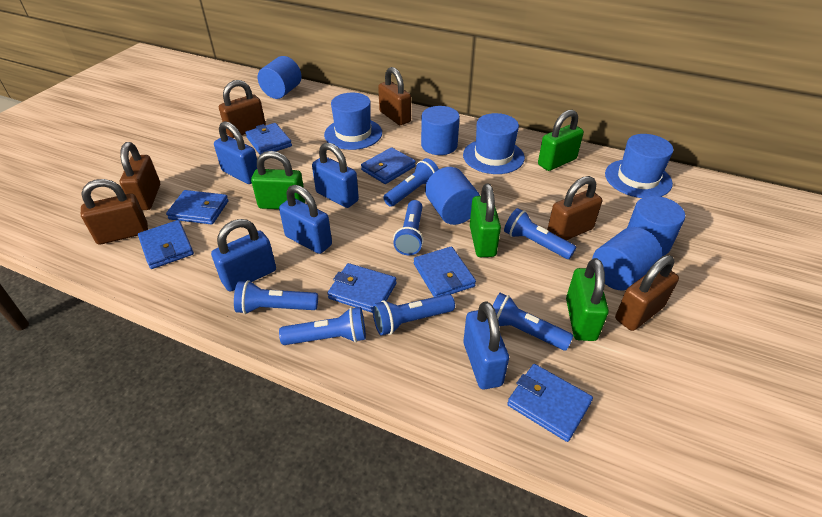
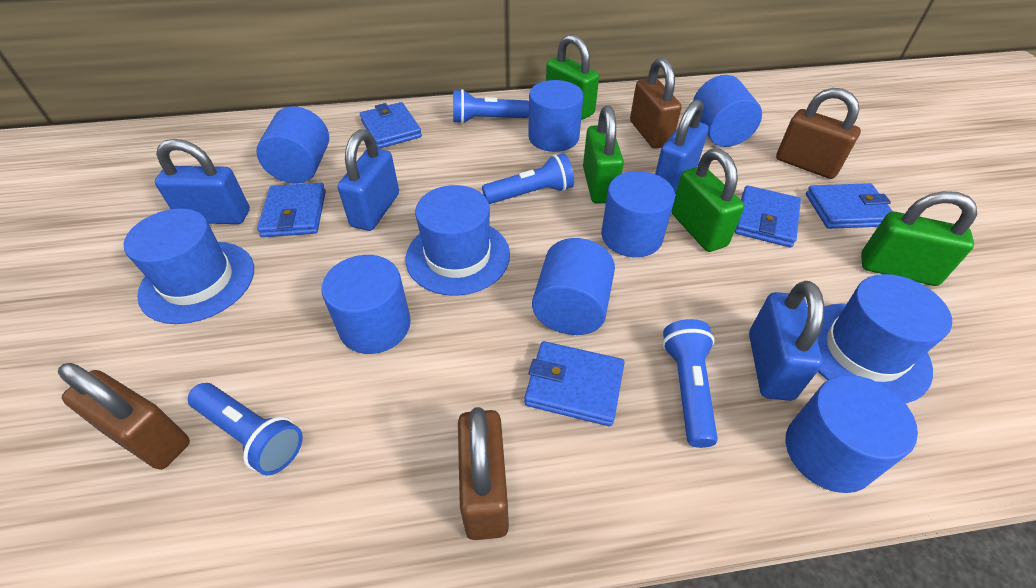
blue cylinder: 5 -> 7
blue flashlight: 7 -> 4
blue padlock: 5 -> 4
blue wallet: 7 -> 5
brown padlock: 6 -> 4

